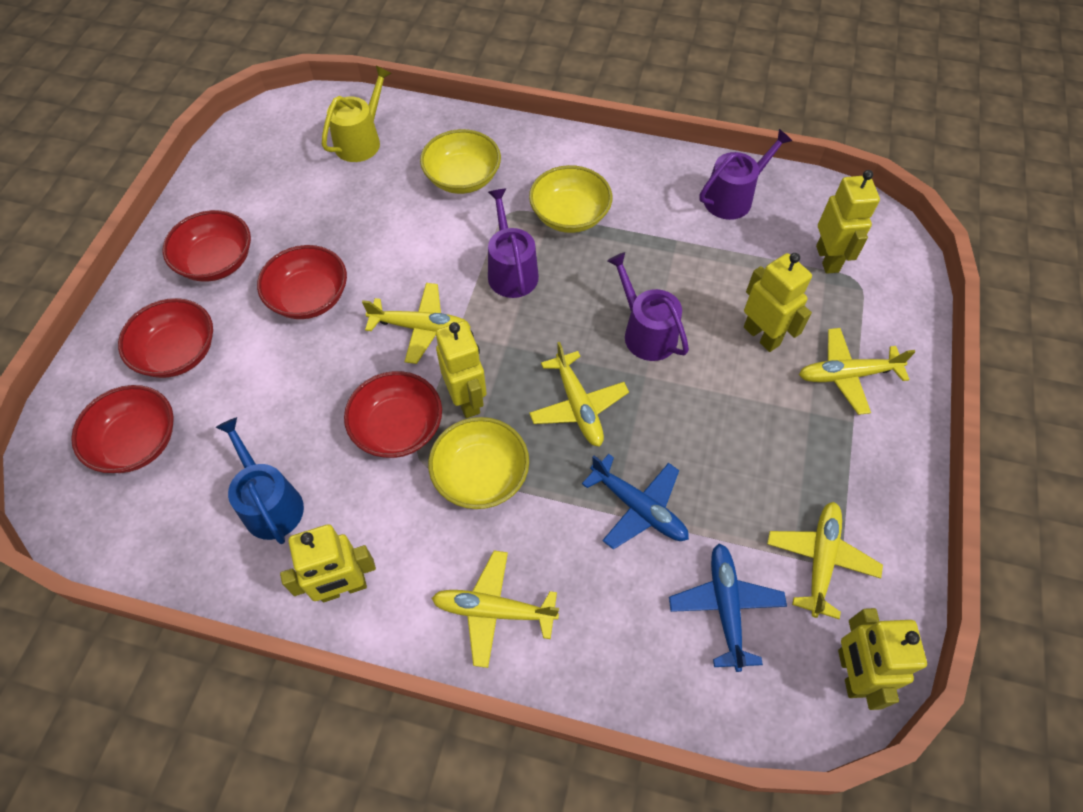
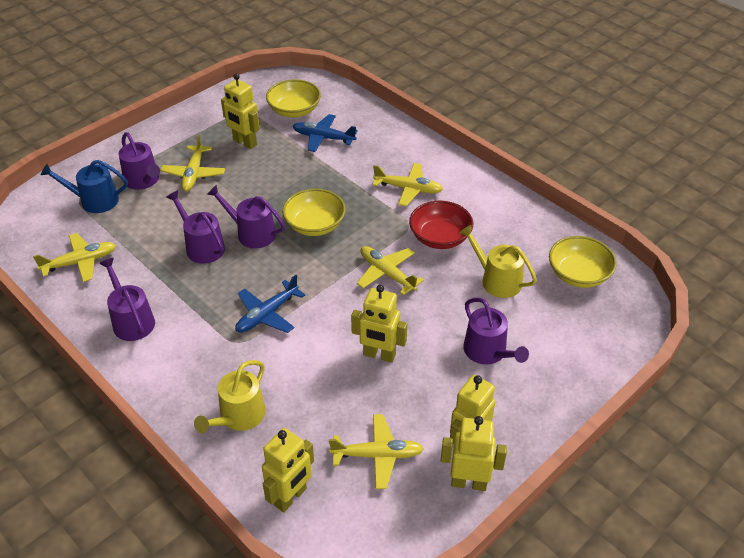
purple watering can: 3 -> 5
red bowl: 5 -> 1
yellow watering can: 1 -> 2

